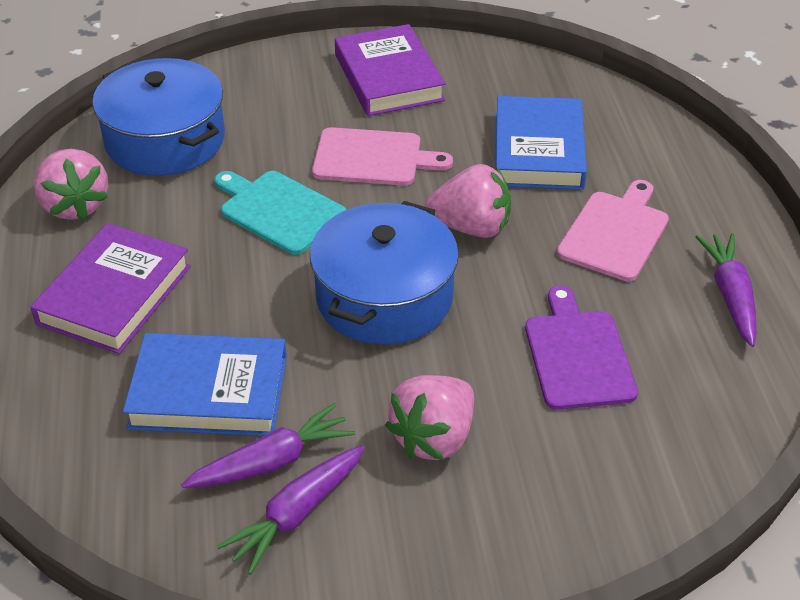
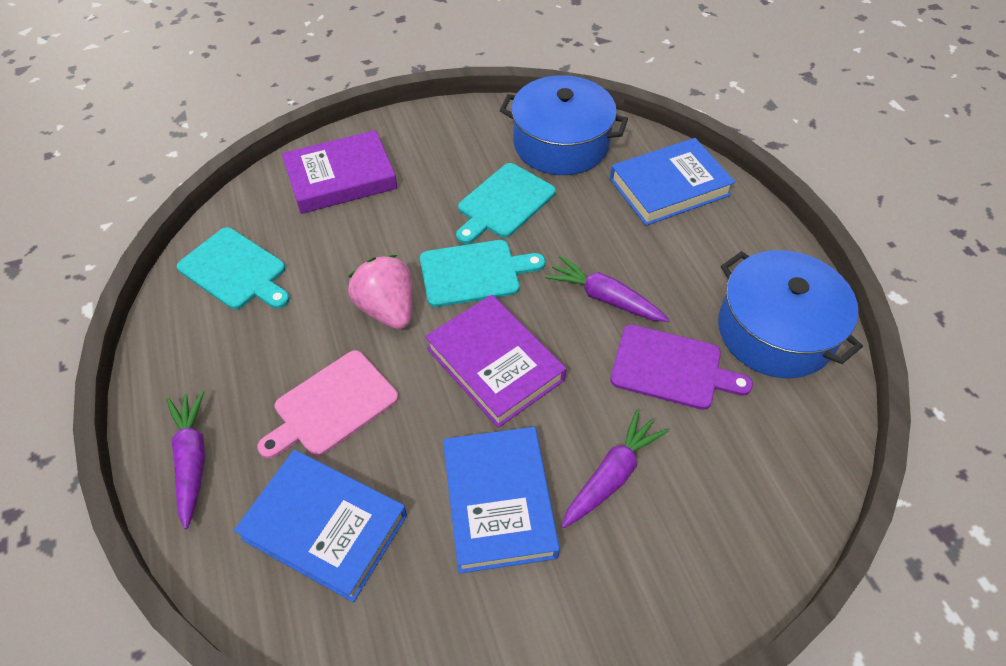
blue book: 2 -> 3
pink cutting board: 2 -> 1
pink strawberry: 3 -> 1
turquoise cutting board: 1 -> 3

